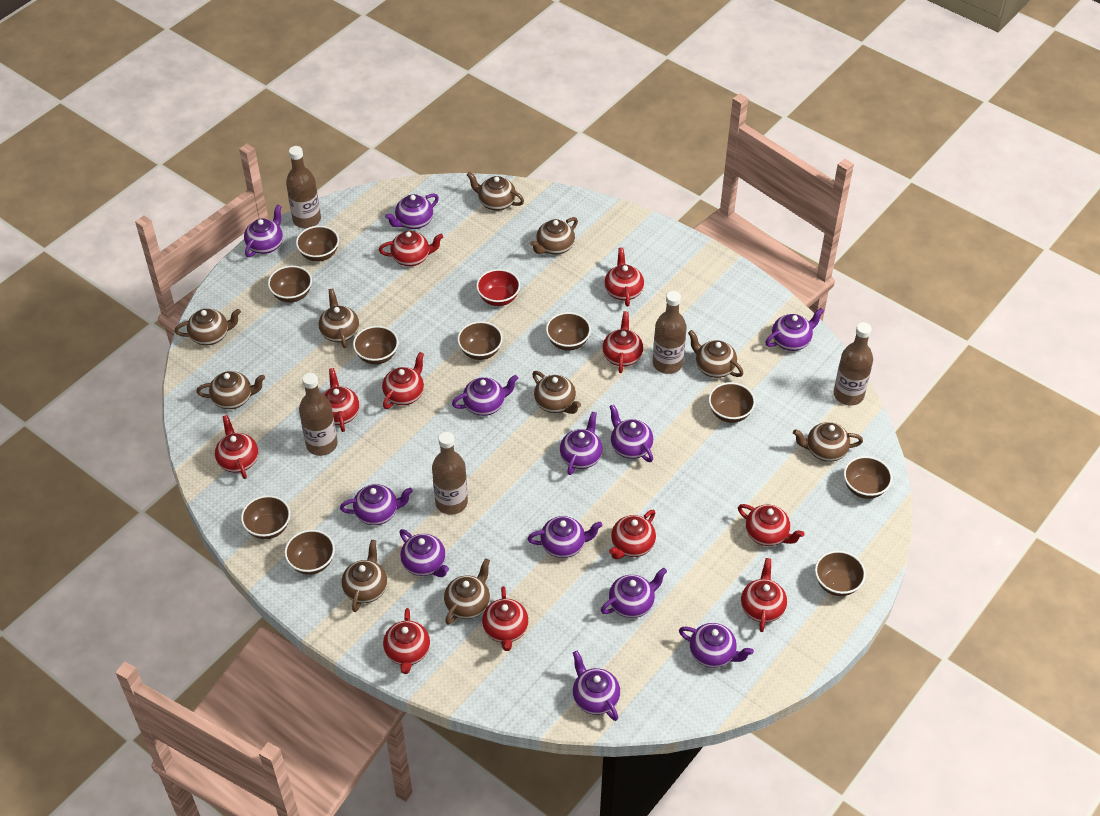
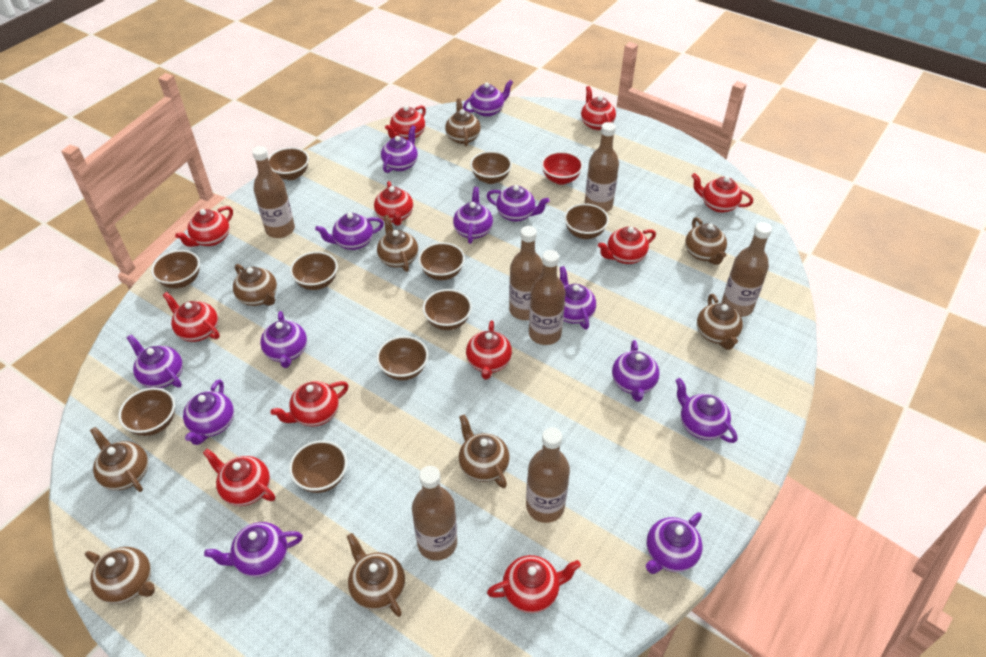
brown bottle: 5 -> 7
brown teapot: 10 -> 9
purple teapot: 12 -> 13

